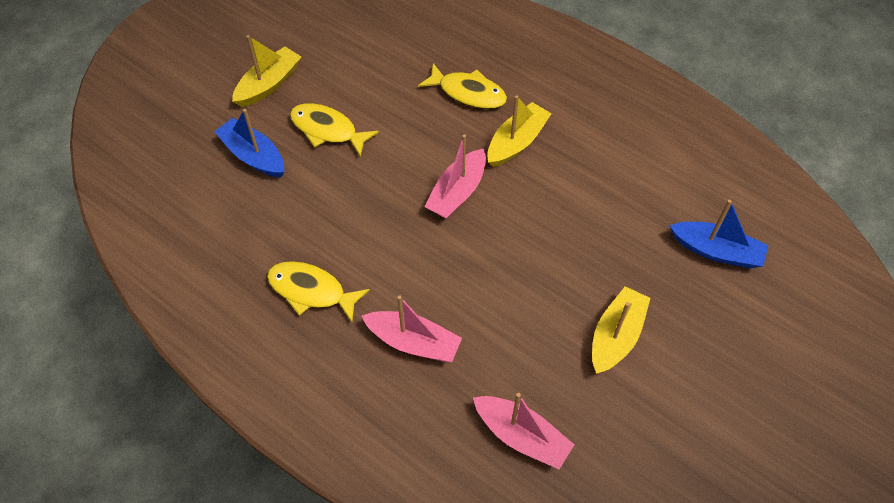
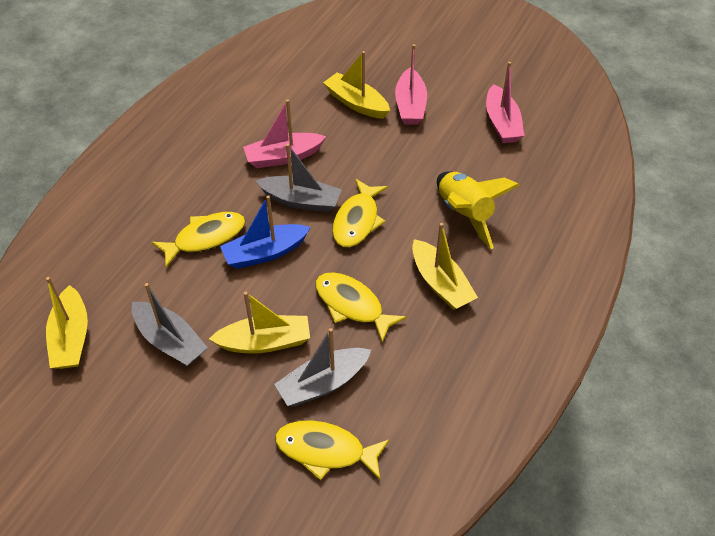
blue boat: 2 -> 1
grey boat: 0 -> 3
yellow boat: 3 -> 4
yellow fish: 3 -> 4
yellow rocket: 0 -> 1

